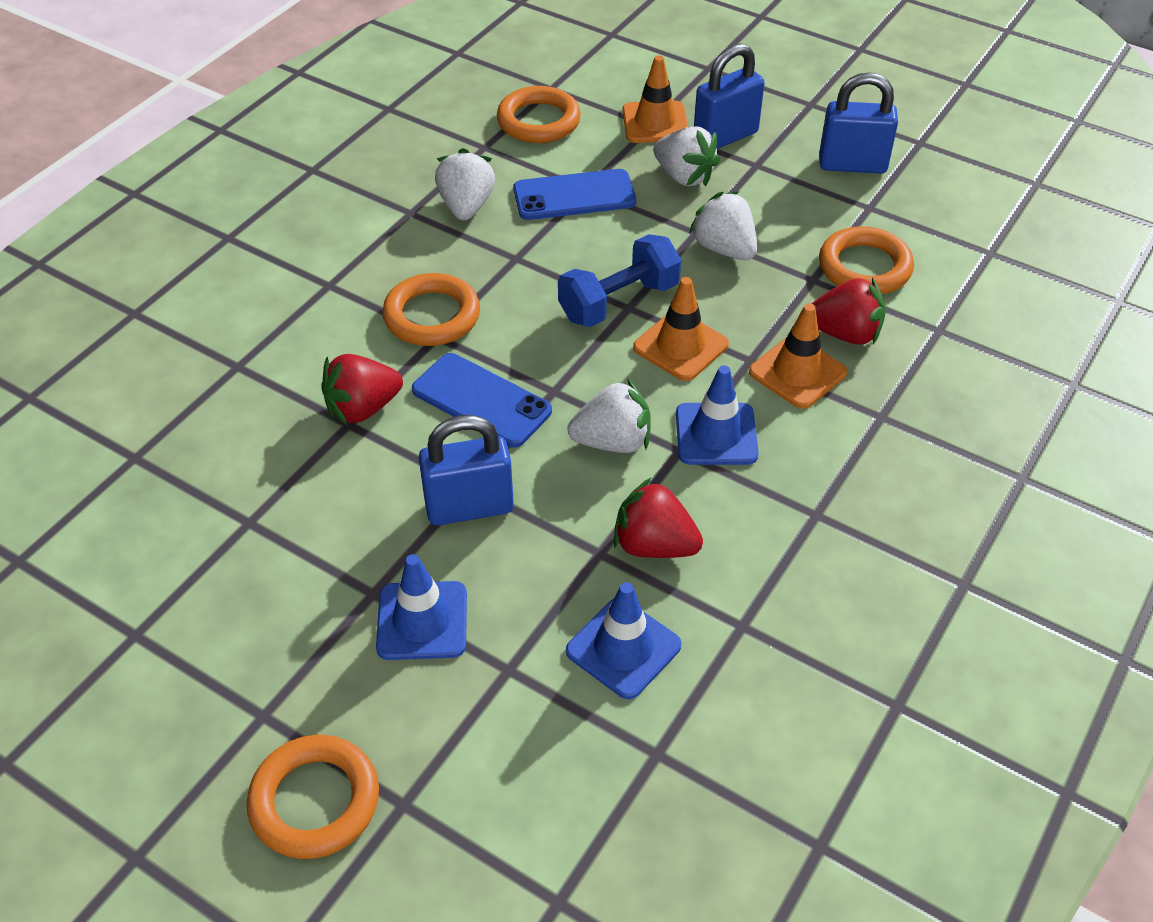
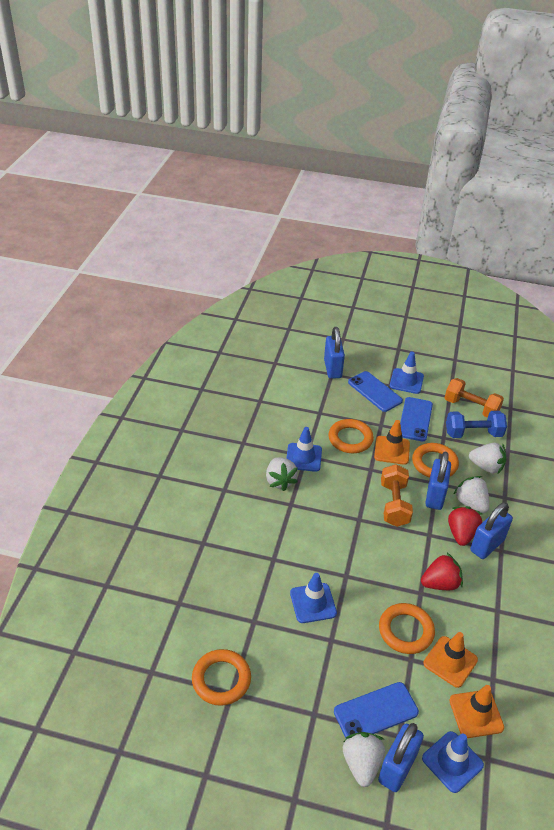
blue padlock: 3 -> 4
blue phone: 2 -> 3
blue traffic cone: 3 -> 4
orange dumbbell: 0 -> 2
red strawberry: 3 -> 2

